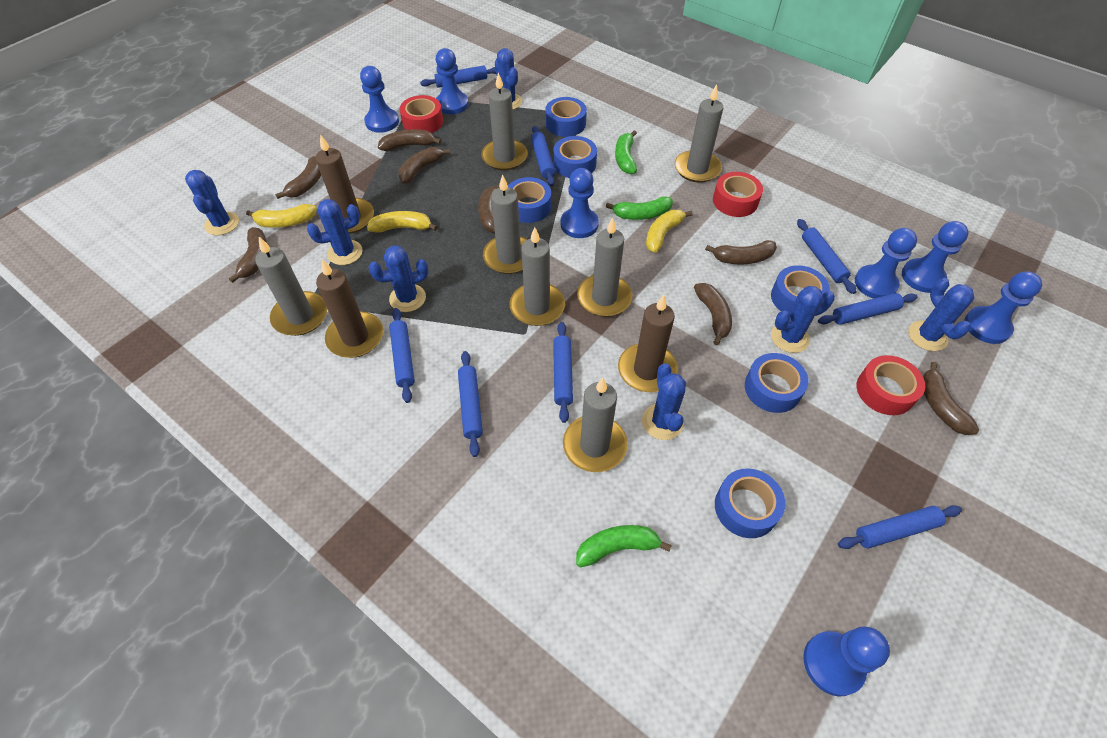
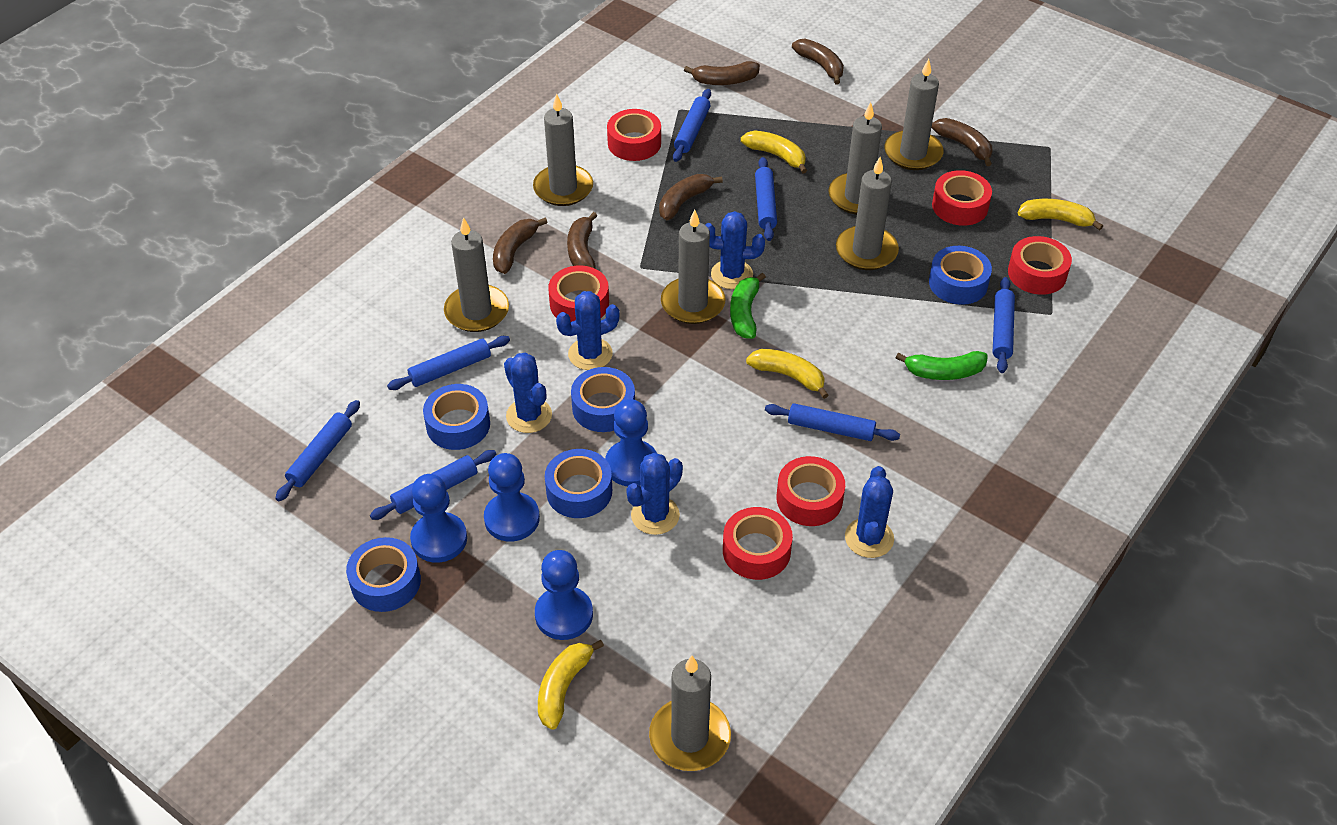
blue cactus: 7 -> 5
blue pawn: 7 -> 4
blue rolling pin: 8 -> 7
blue tape: 6 -> 5
brown banana: 8 -> 6
brown candle: 3 -> 0
green banana: 3 -> 2
red tape: 3 -> 6
yellow banana: 3 -> 4

